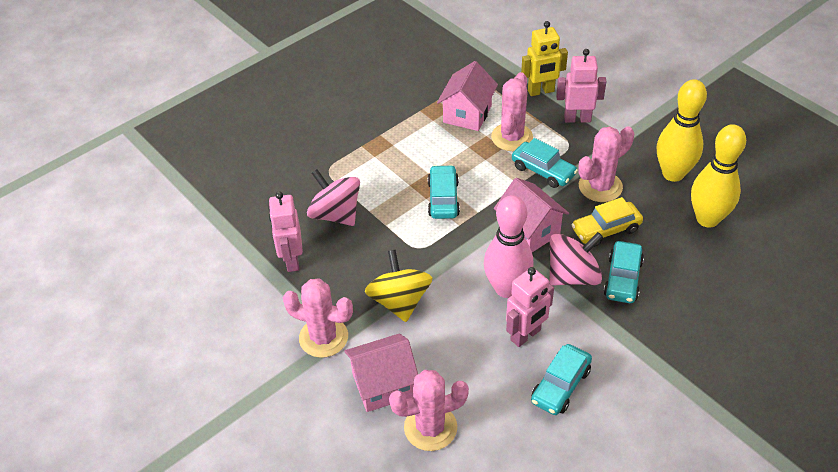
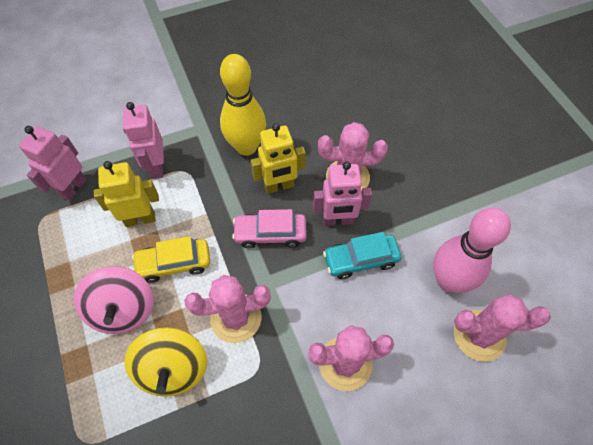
pink car: 0 -> 1
pink house: 3 -> 0
pink spinning top: 2 -> 1
turquoise car: 4 -> 1
yellow bowling pin: 2 -> 1
yellow robot: 1 -> 2

